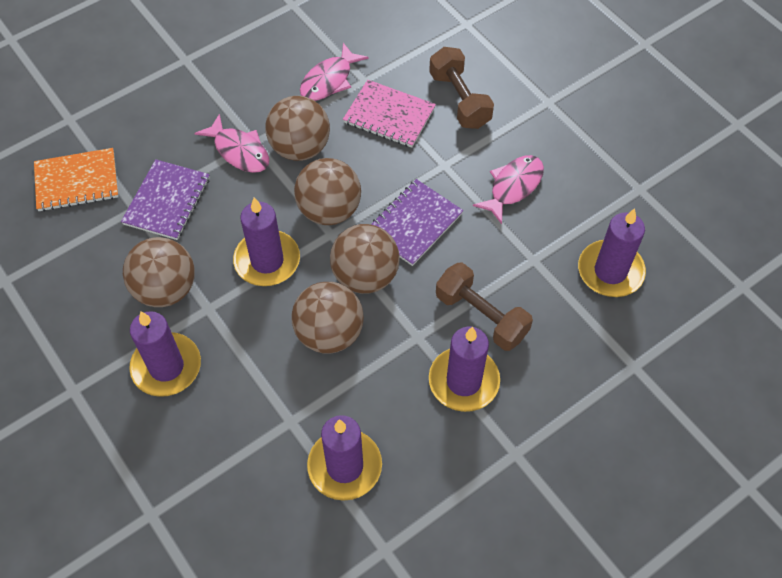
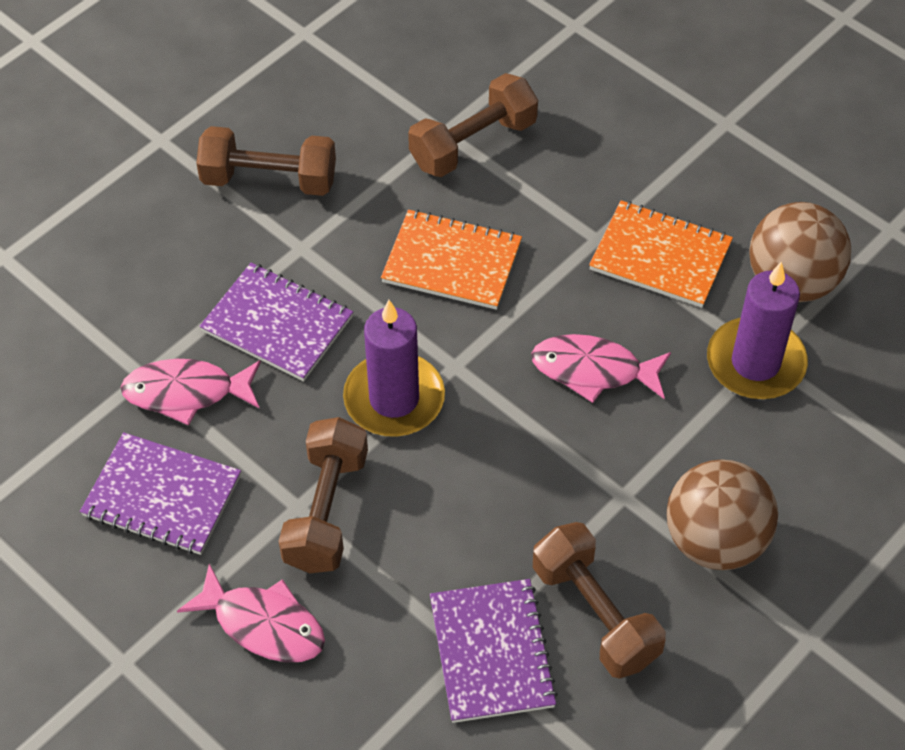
brown ball: 5 -> 2
brown dumbbell: 2 -> 4
orange notebook: 1 -> 2
pink notebook: 1 -> 0
purple candle: 5 -> 2
purple notebook: 2 -> 3

